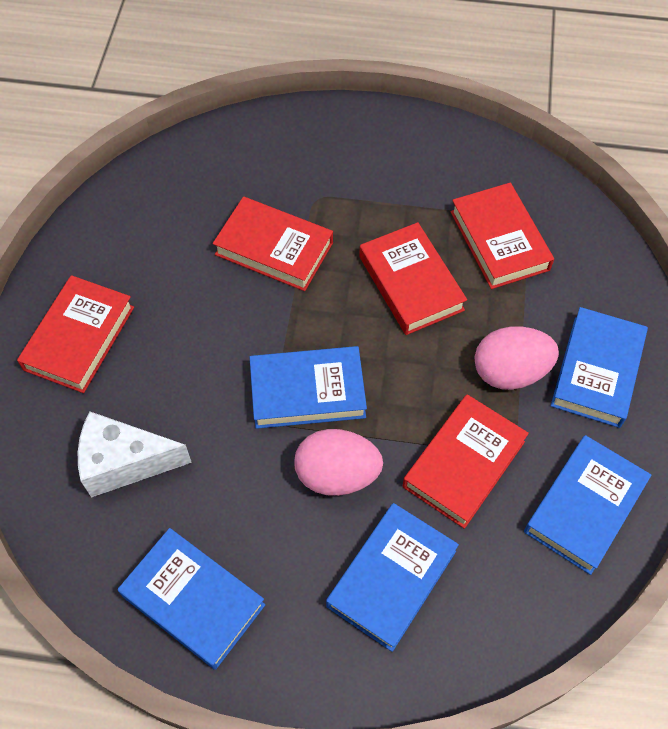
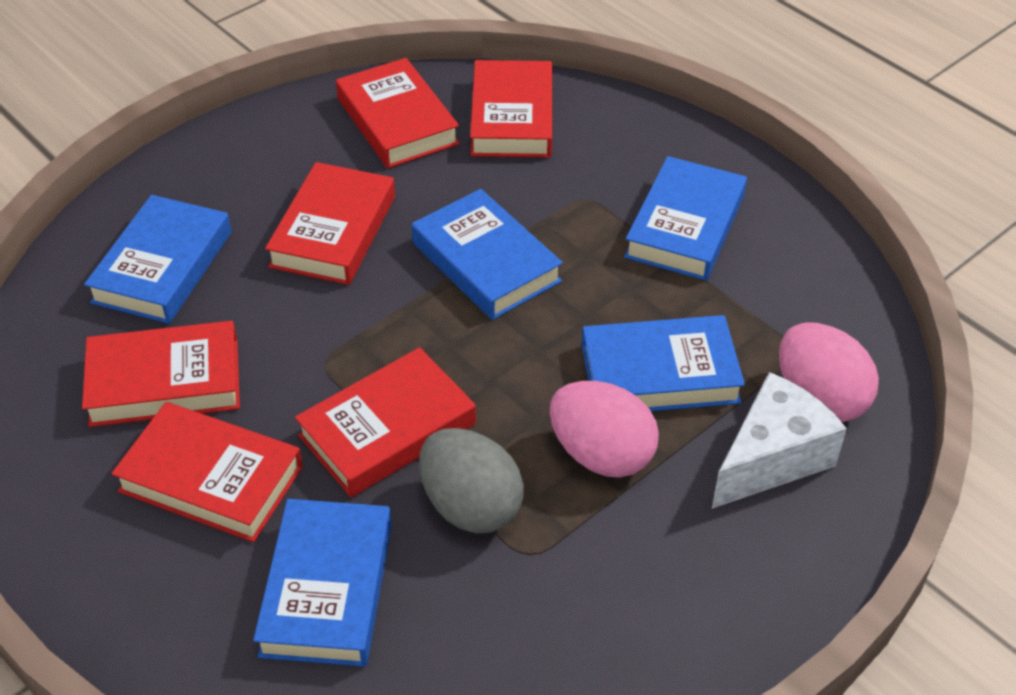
grey egg: 0 -> 1
red book: 5 -> 6

